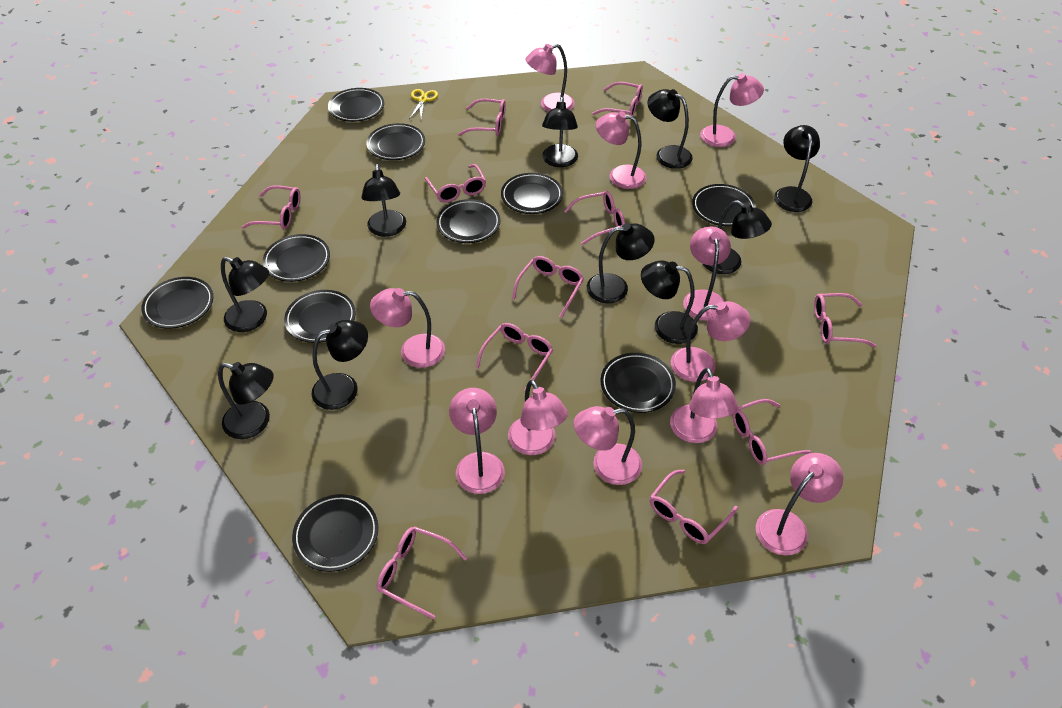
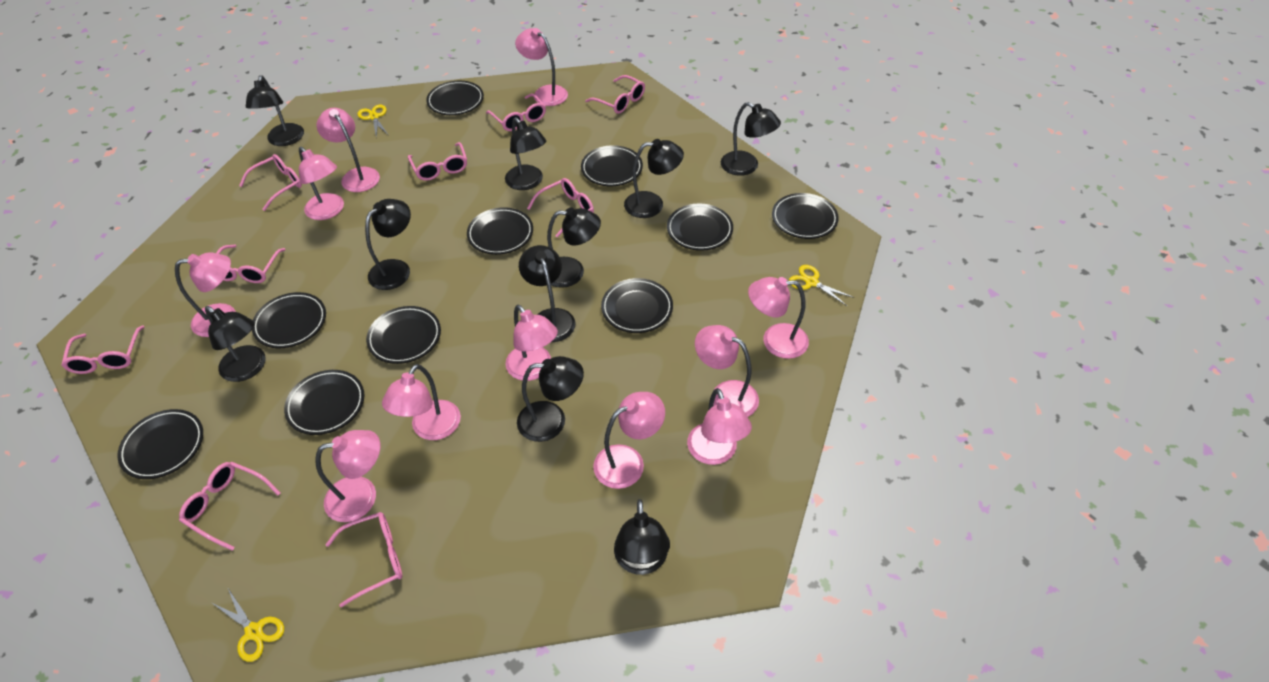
pink glasses: 11 -> 9
yellow scissors: 1 -> 3

